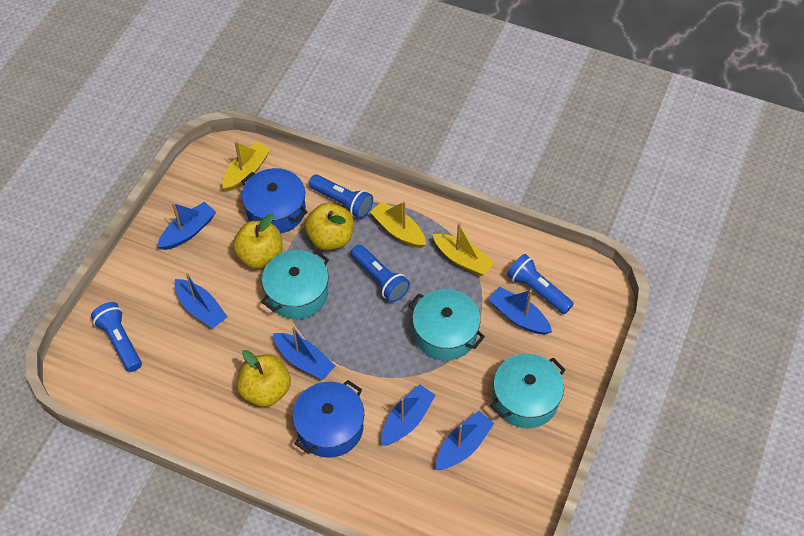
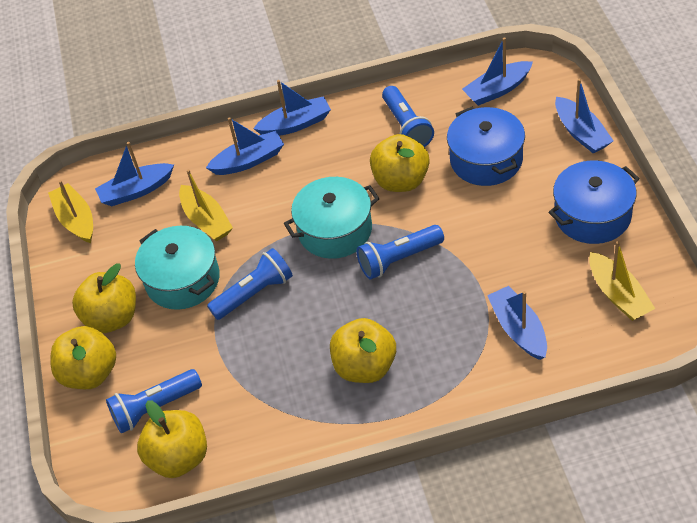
turquoise pot: 3 -> 2
yellow apple: 3 -> 5

